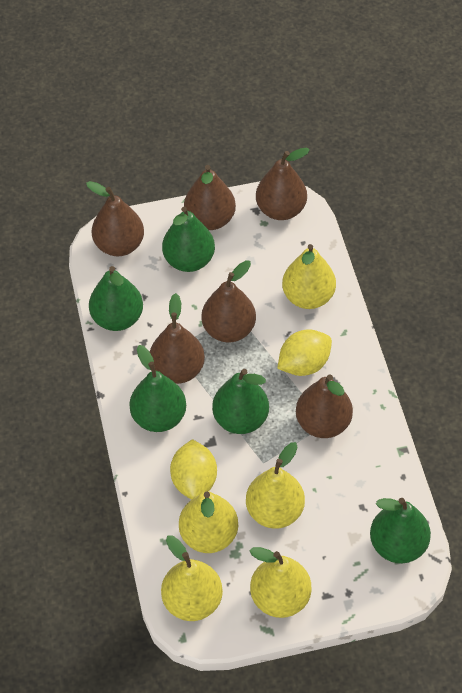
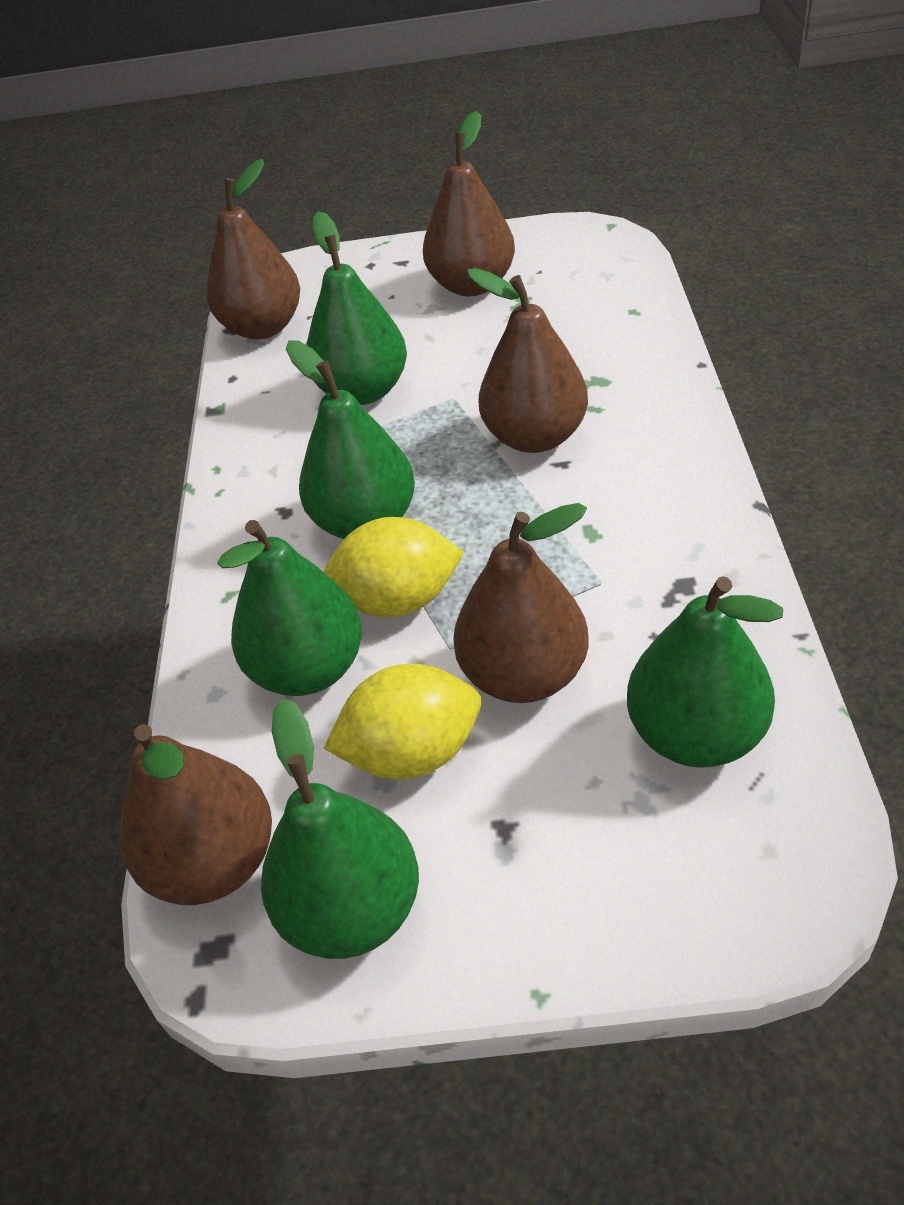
brown pear: 6 -> 5
yellow pear: 5 -> 0

